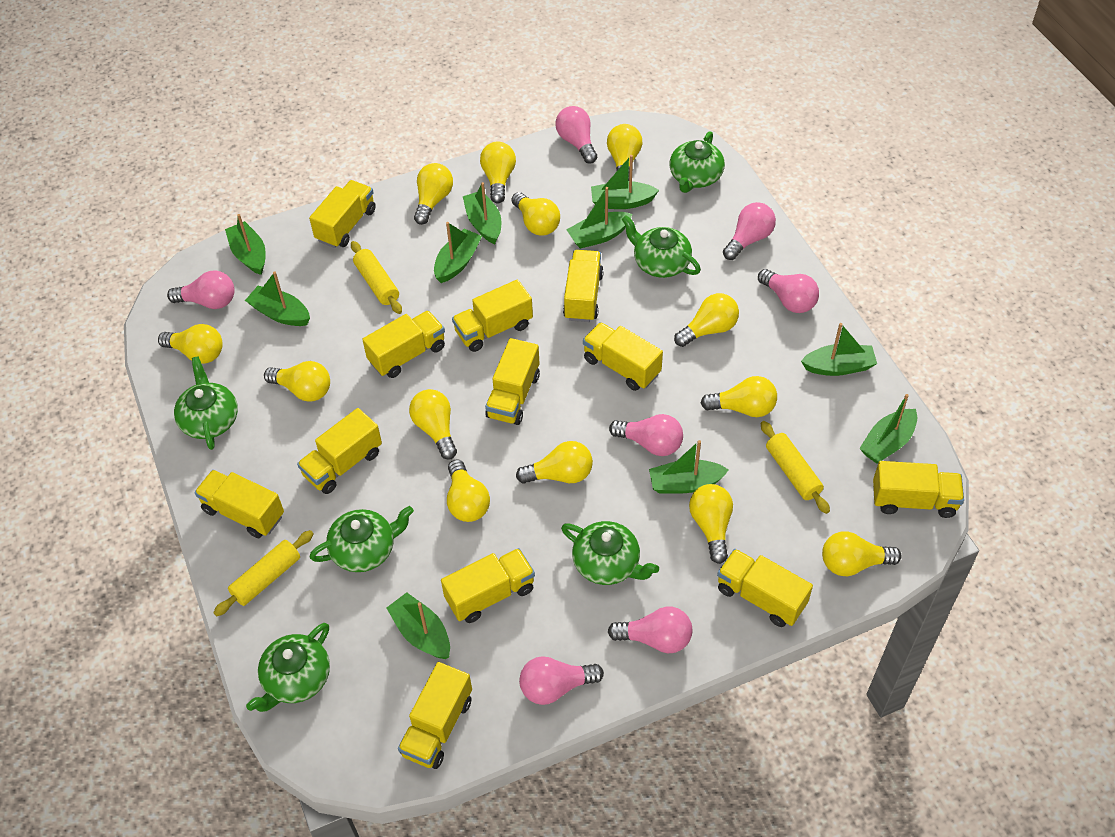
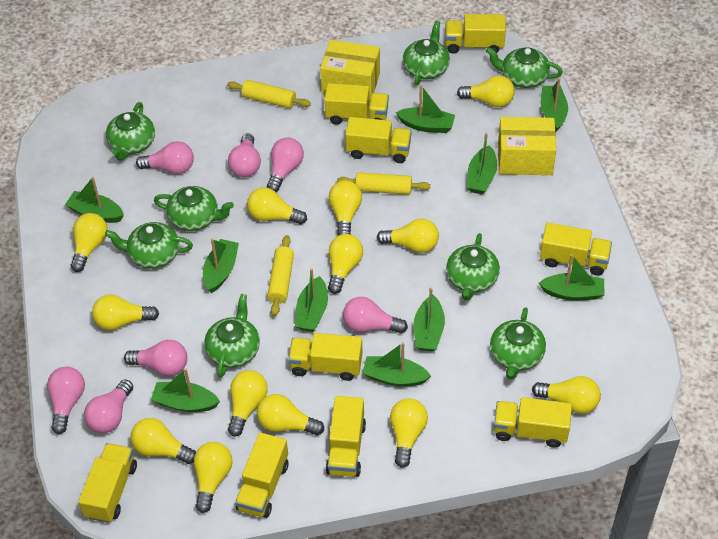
green teapot: 6 -> 8
yellow box: 0 -> 2
yellow truck: 12 -> 9

